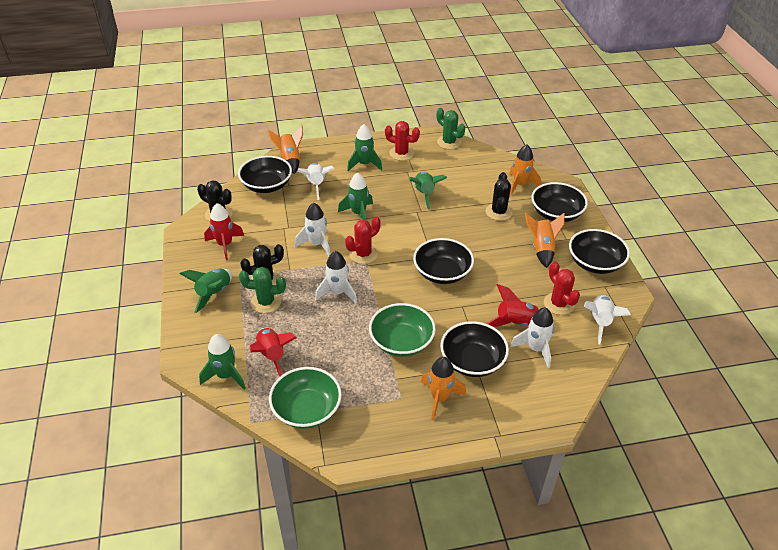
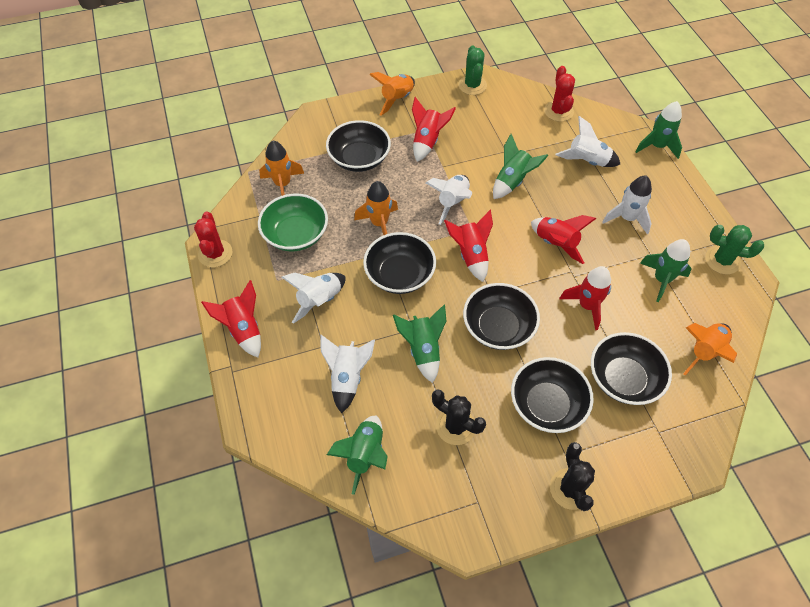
black cactus: 3 -> 2
green bowl: 2 -> 1
red cactus: 3 -> 2
red rocket: 3 -> 5

